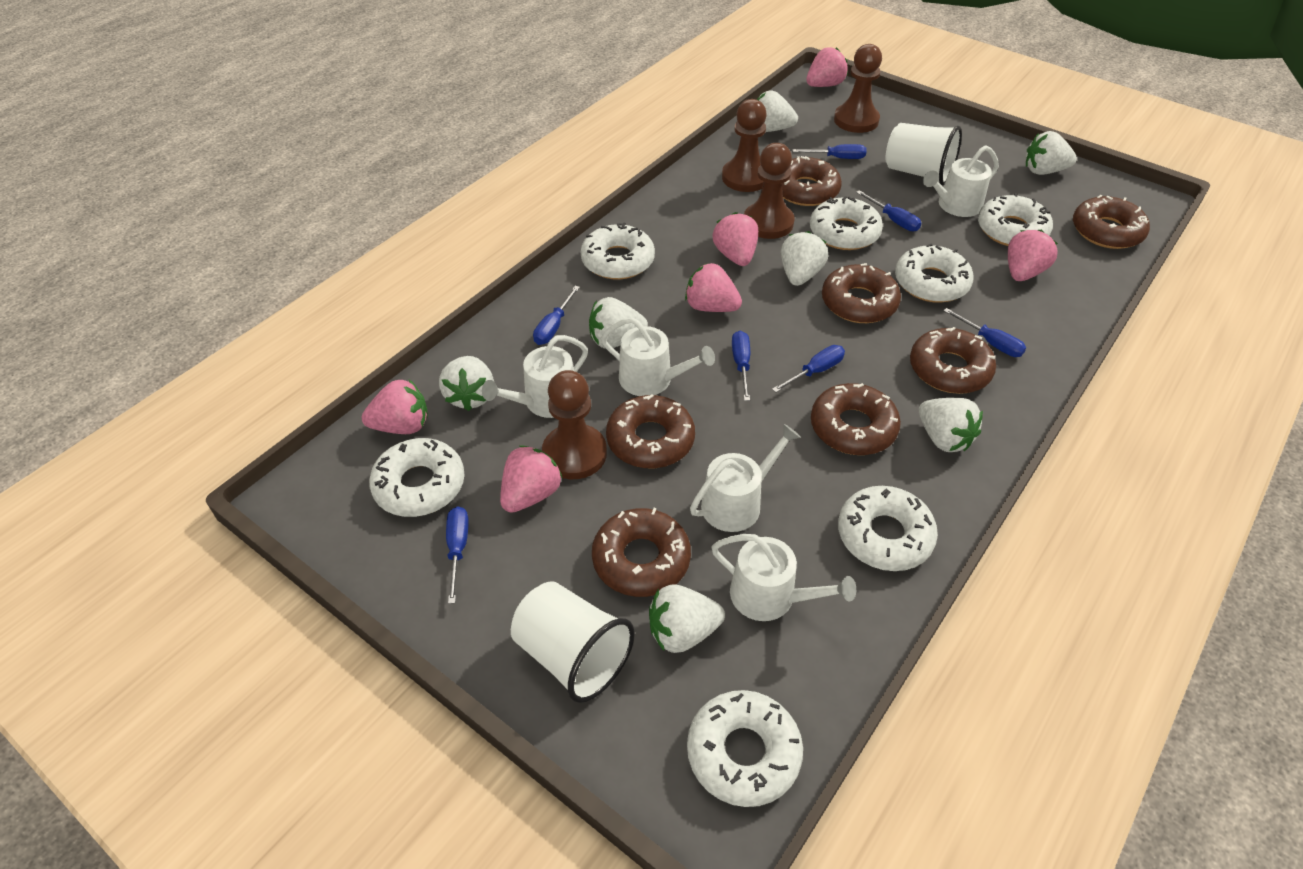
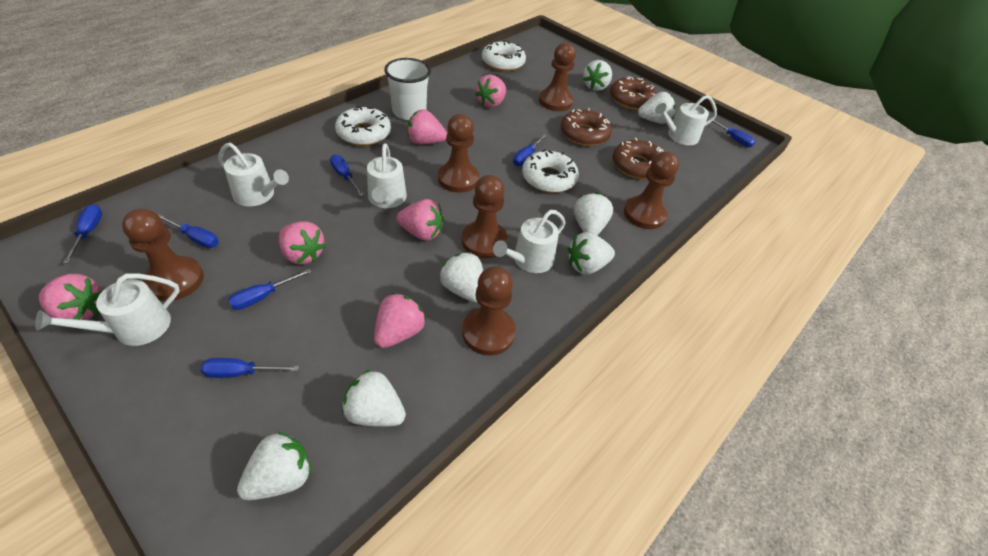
brown donut: 7 -> 3
brown pawn: 4 -> 6
white cup: 2 -> 1
white donut: 7 -> 3

